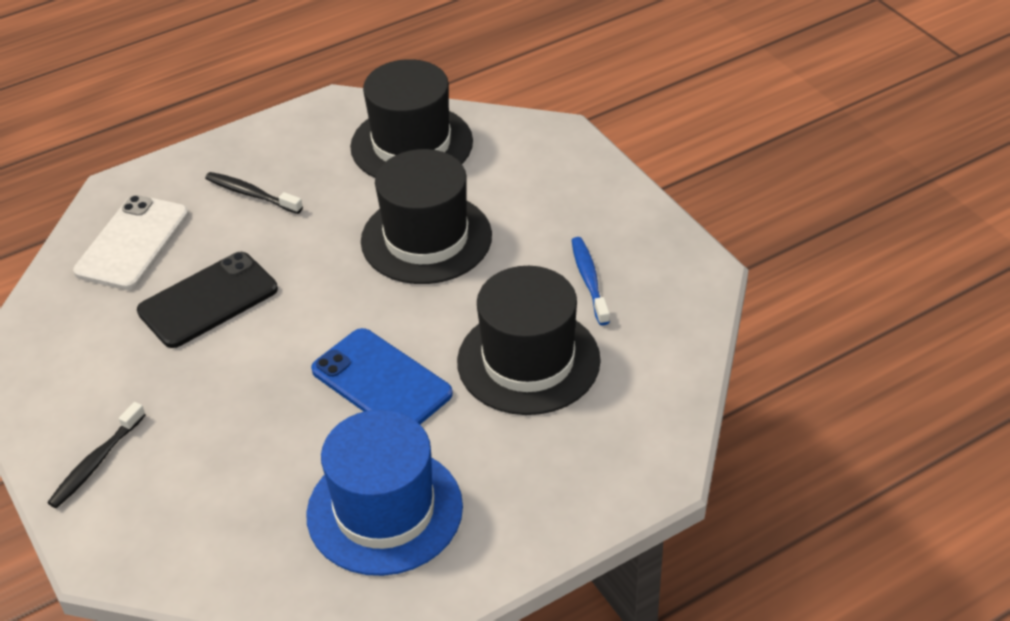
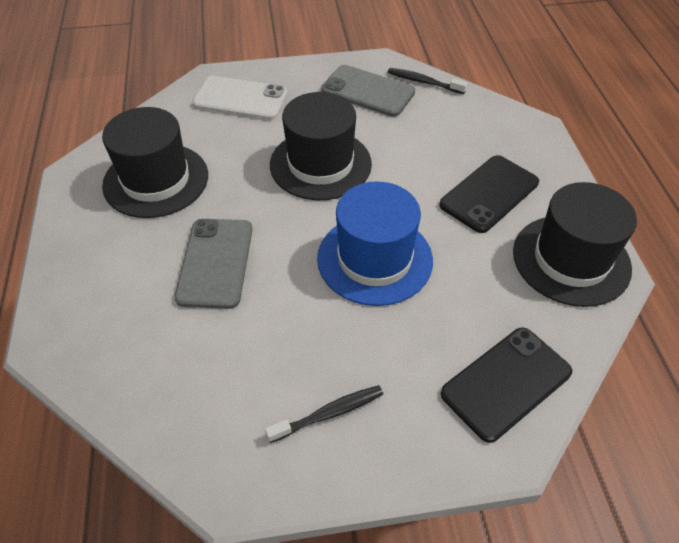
black phone: 1 -> 2
blue phone: 1 -> 0
blue toothbrush: 1 -> 0
grey phone: 0 -> 2

